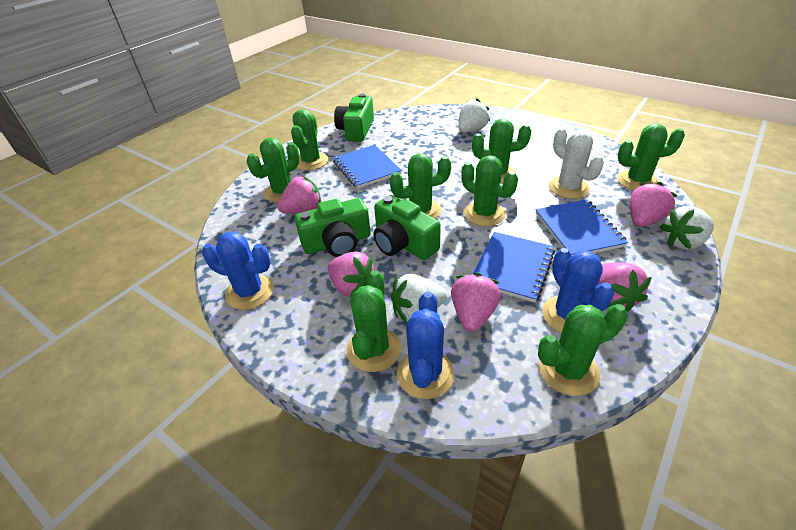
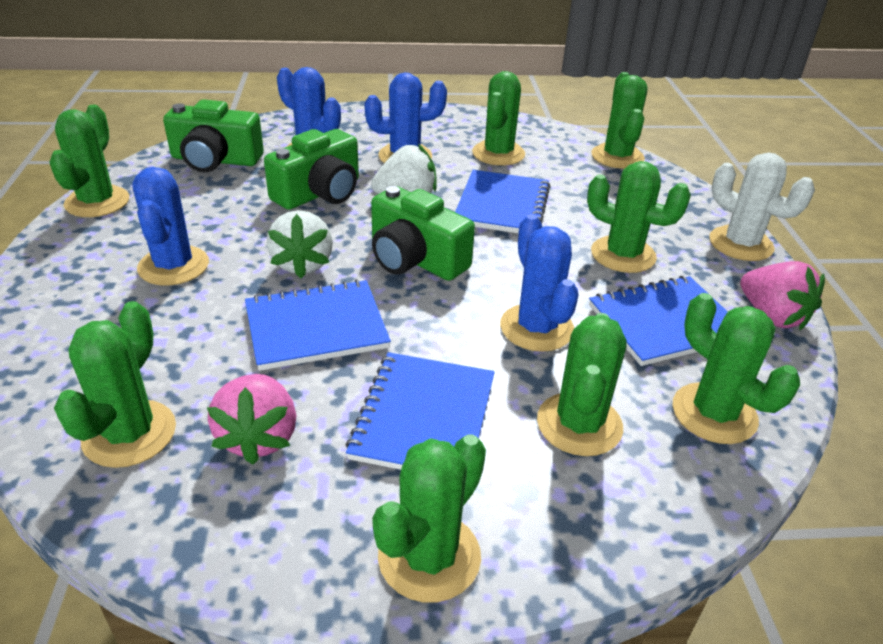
blue cactus: 3 -> 4
blue notebook: 3 -> 4
pink strawberry: 5 -> 2
white strawberry: 3 -> 2

